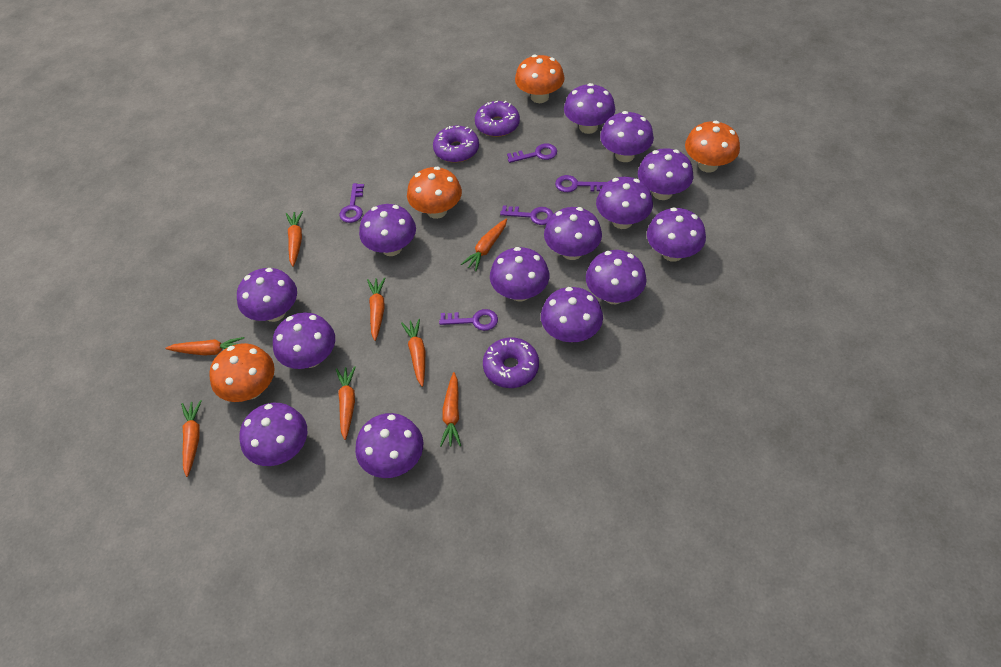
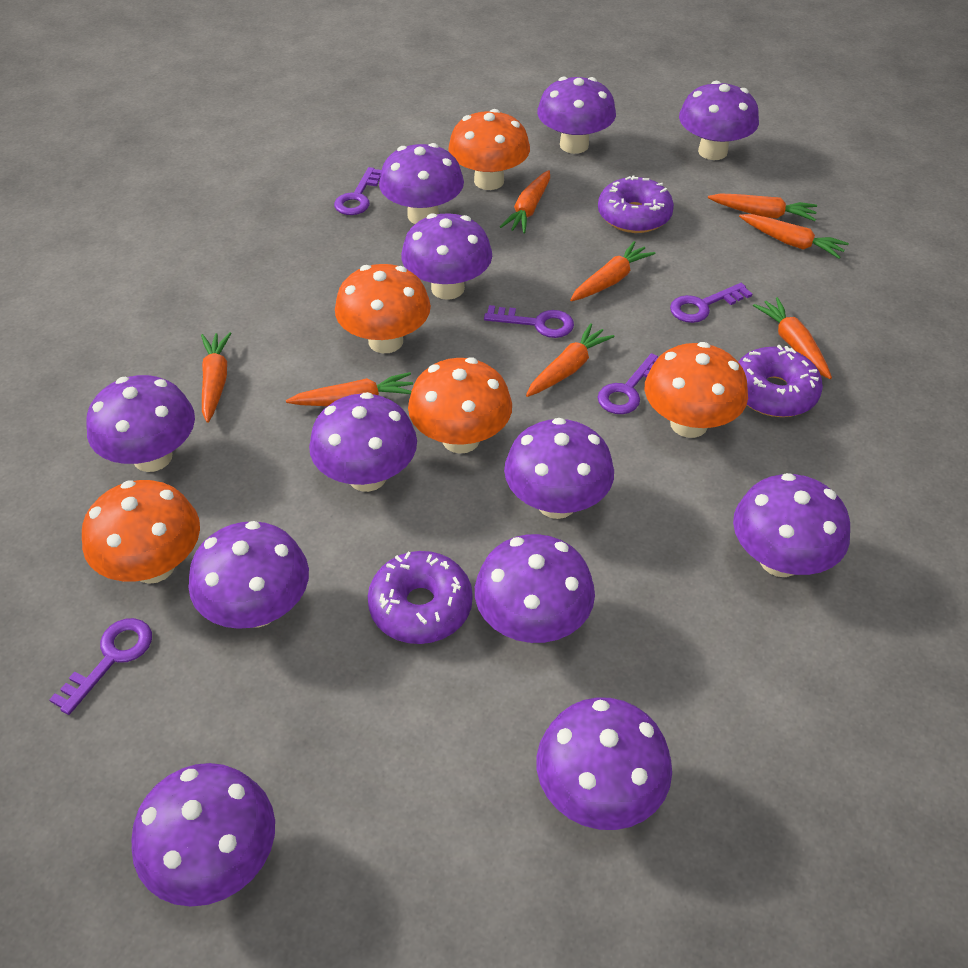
orange mushroom: 4 -> 5
purple mushroom: 14 -> 12

